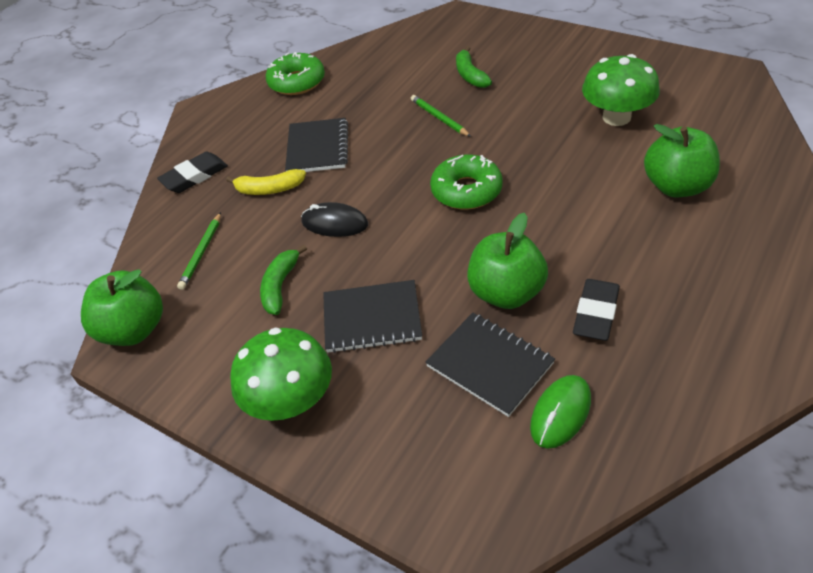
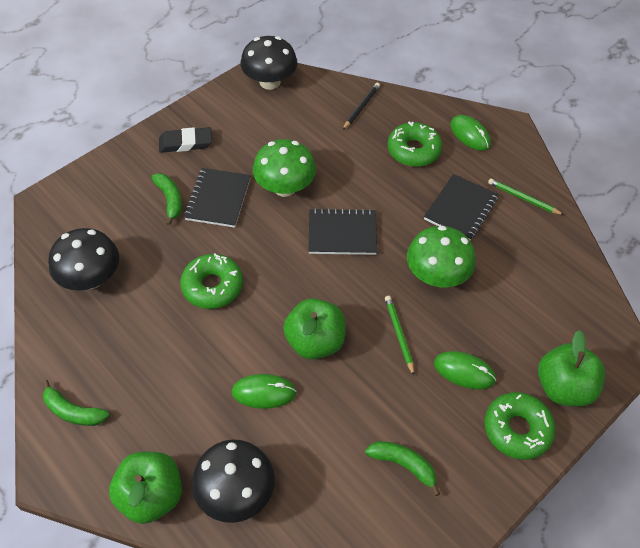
black eraser: 2 -> 1
black mouse: 1 -> 0
black mushroom: 0 -> 3
black pencil: 0 -> 1
green banana: 2 -> 3
green donut: 2 -> 3
green mouse: 1 -> 3
yellow banana: 1 -> 0

